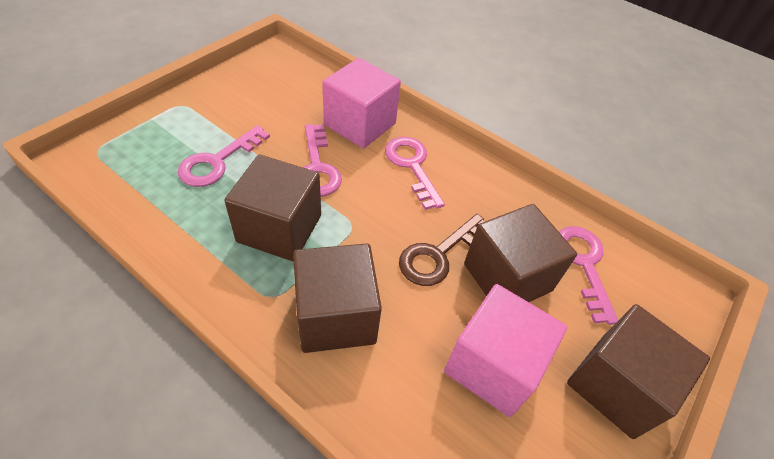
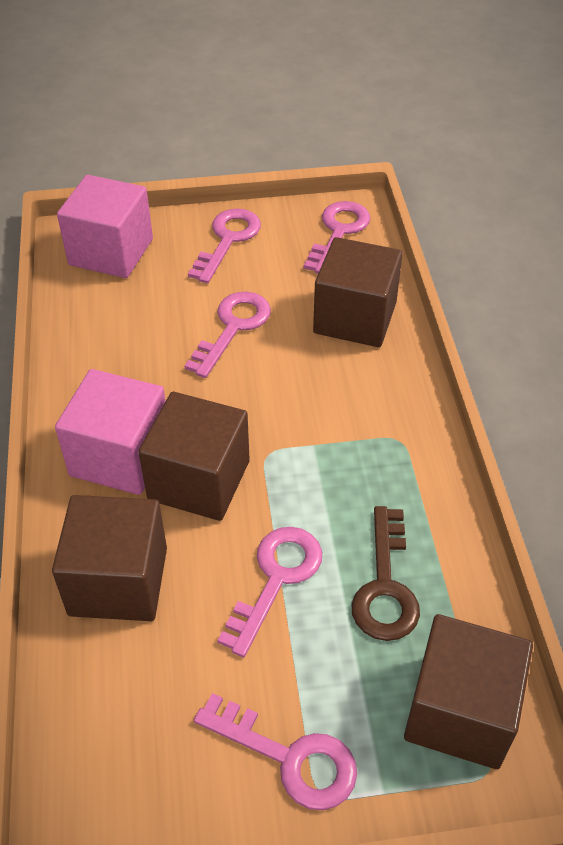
pink key: 4 -> 5

